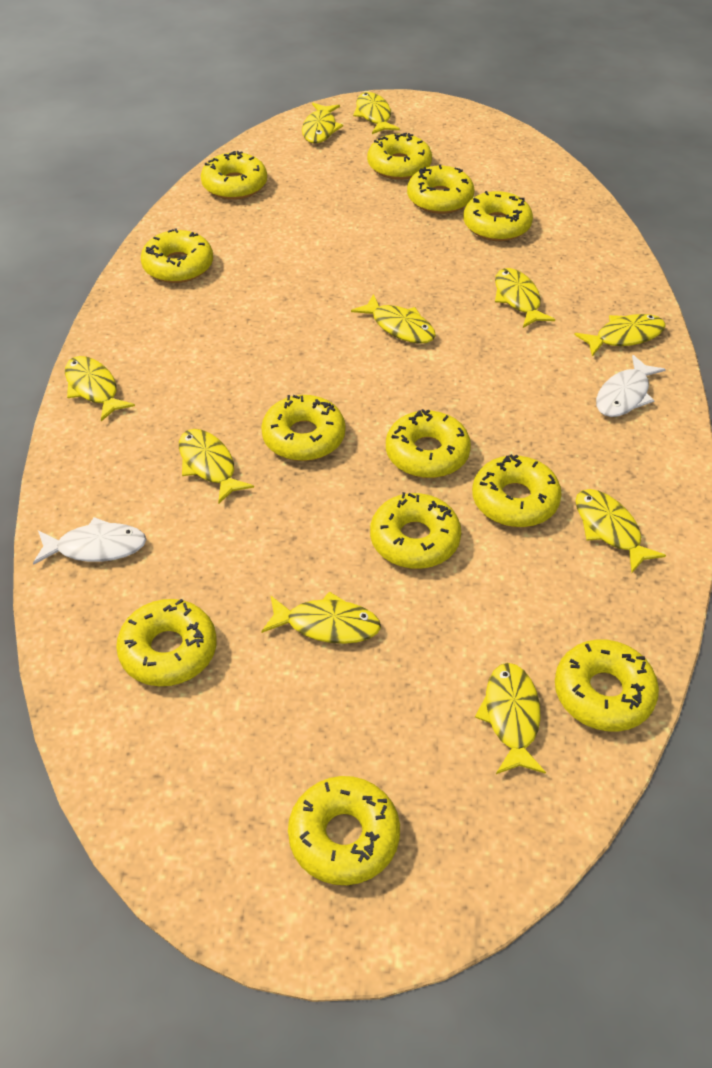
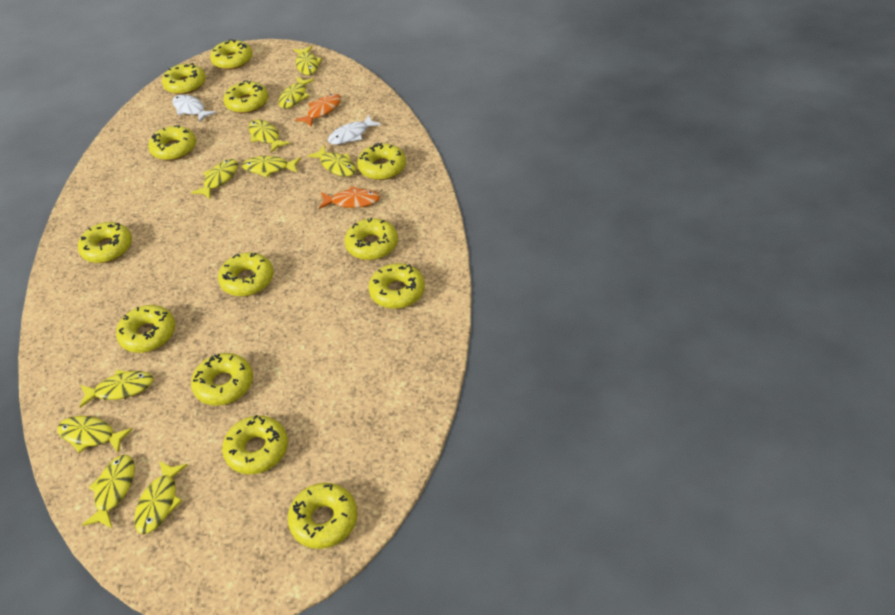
orange fish: 0 -> 2
yellow donut: 12 -> 13

